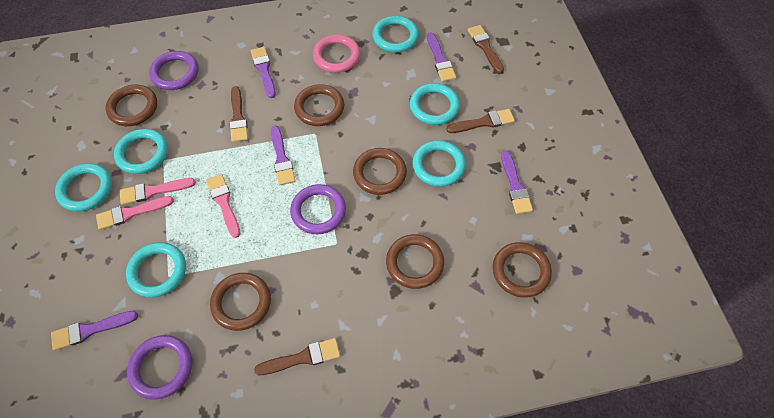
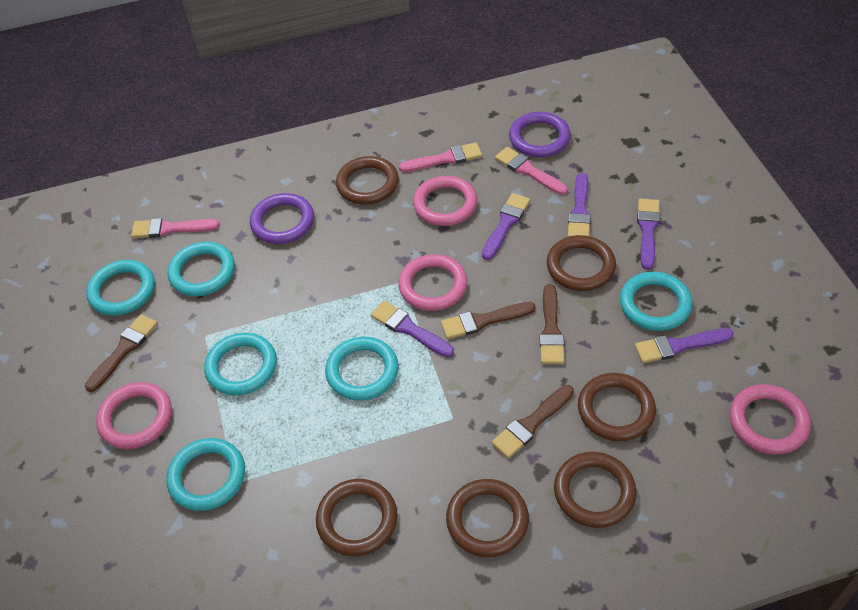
pink ring: 1 -> 4
purple ring: 3 -> 2

